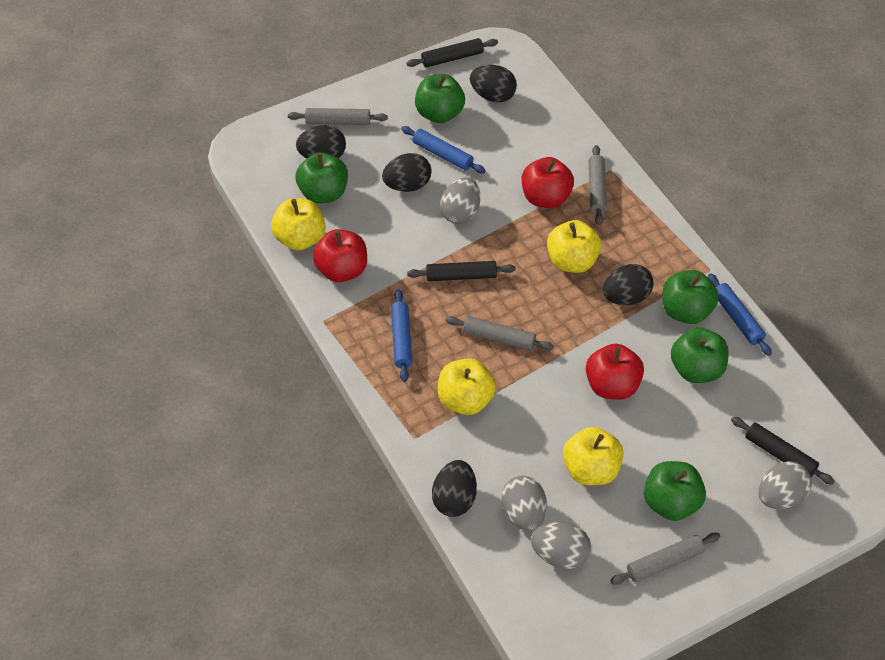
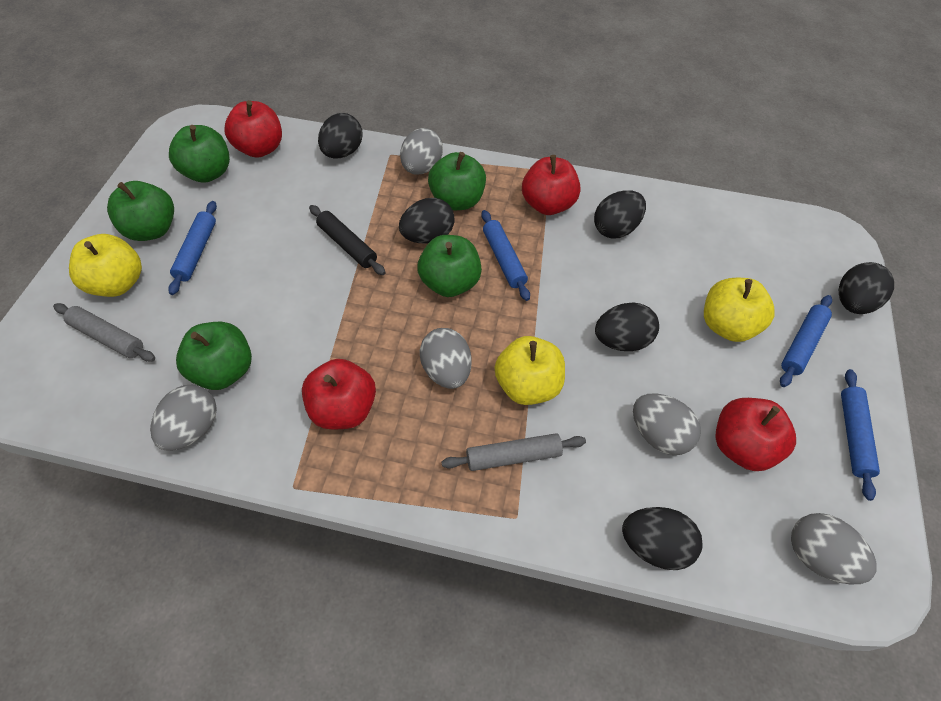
black egg: 5 -> 6
black rolling pin: 3 -> 1
blue rolling pin: 3 -> 4
grey egg: 4 -> 5
grey rolling pin: 4 -> 2
red apple: 3 -> 4
yellow apple: 4 -> 3

